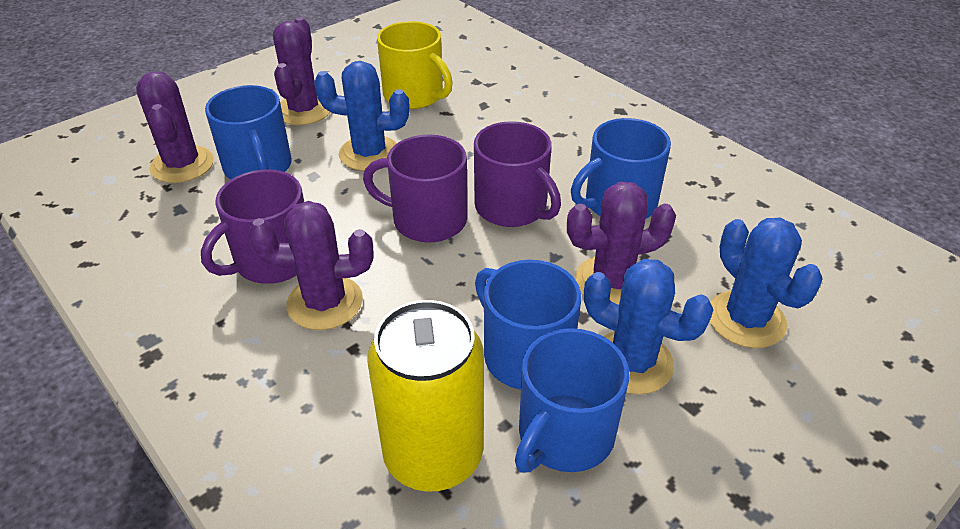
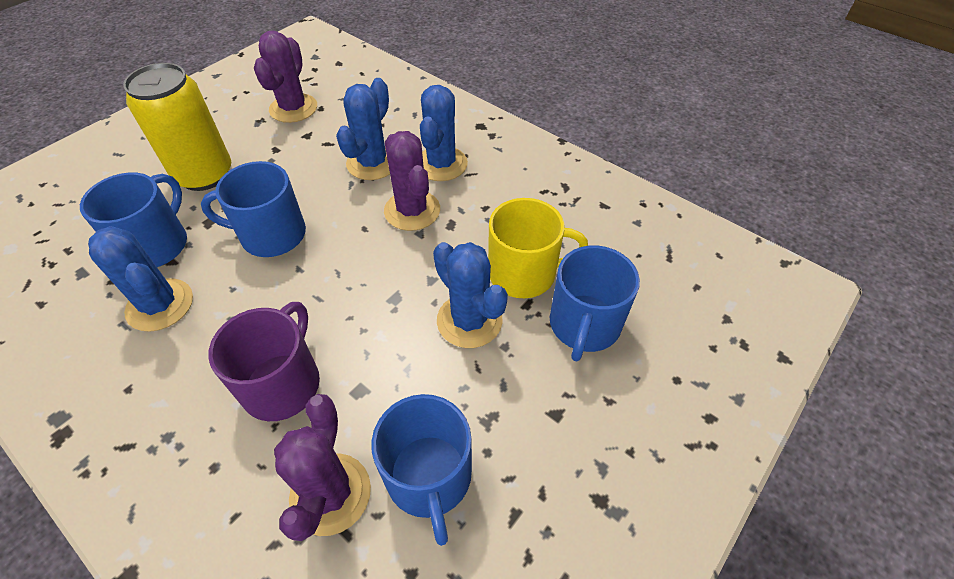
blue cactus: 3 -> 4
purple cactus: 4 -> 3
purple mug: 3 -> 1

